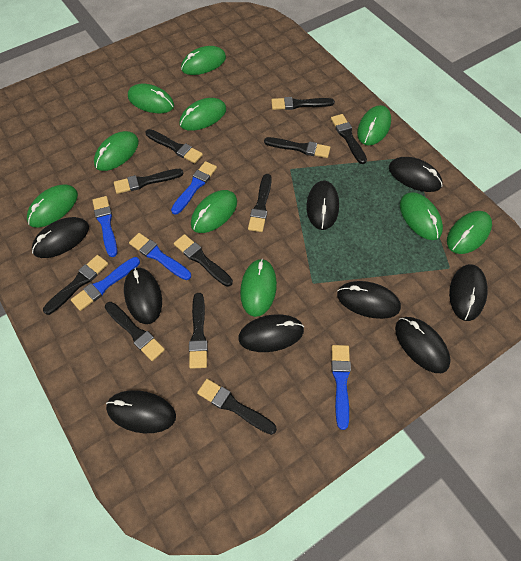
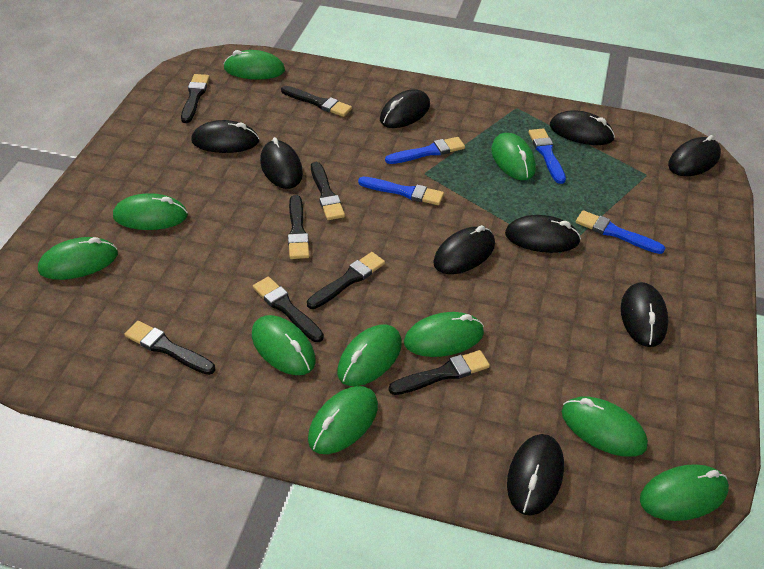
black brush: 11 -> 8
blue brush: 5 -> 4

